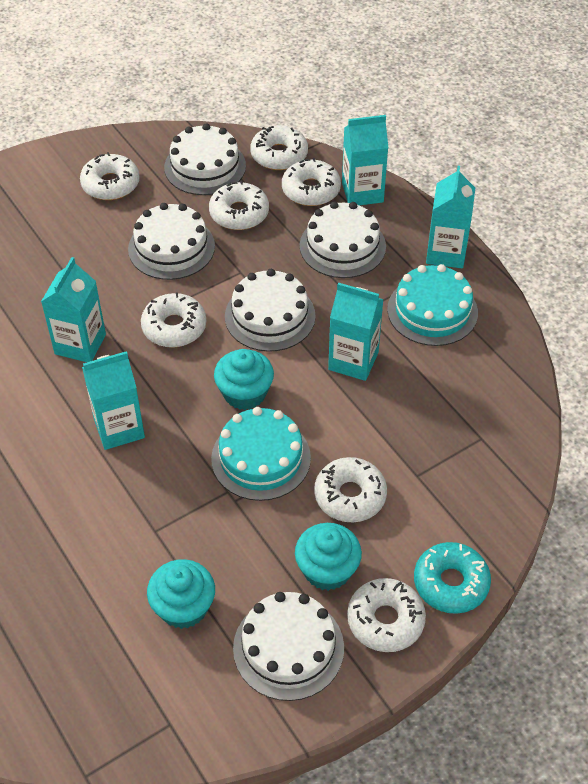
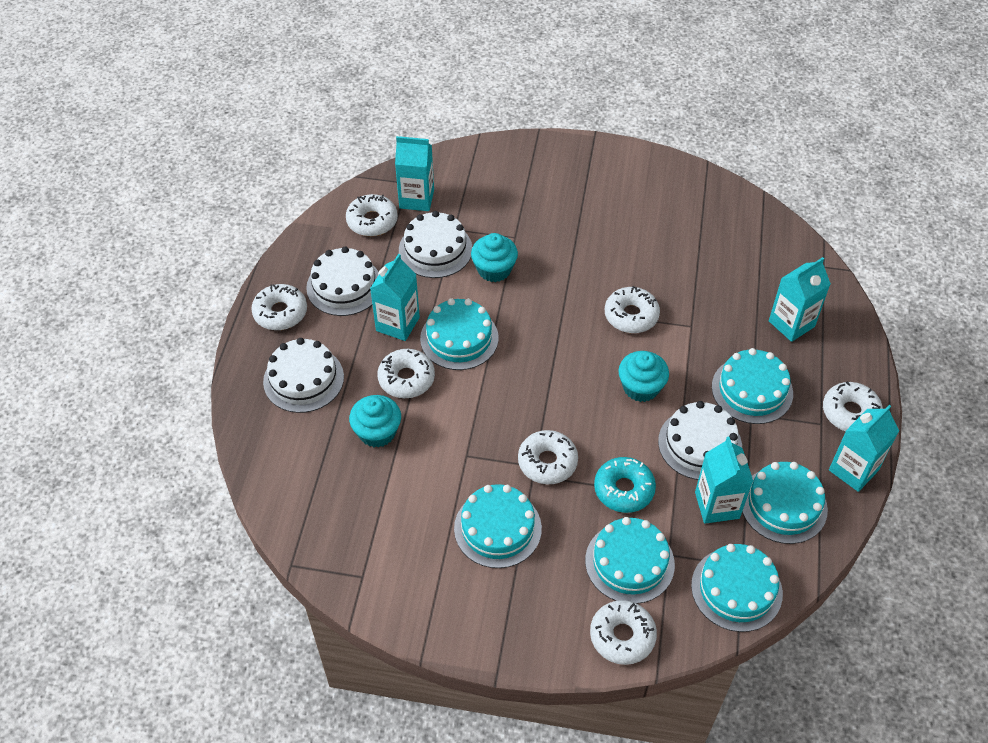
turquoise cake: 2 -> 6
white cake: 5 -> 4

